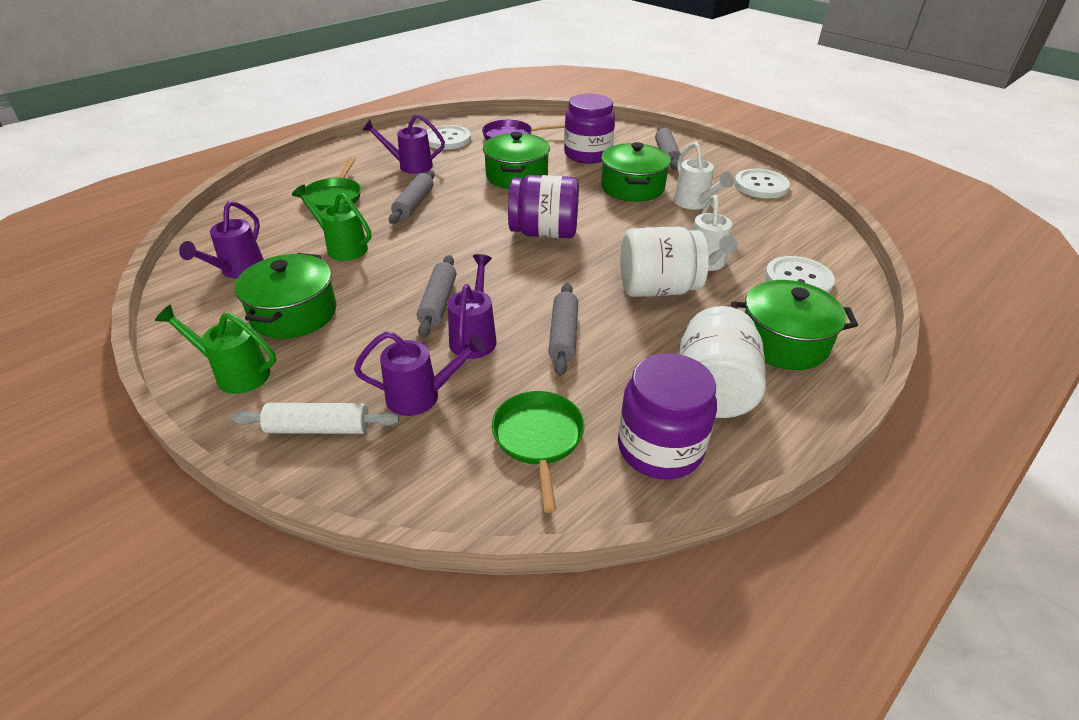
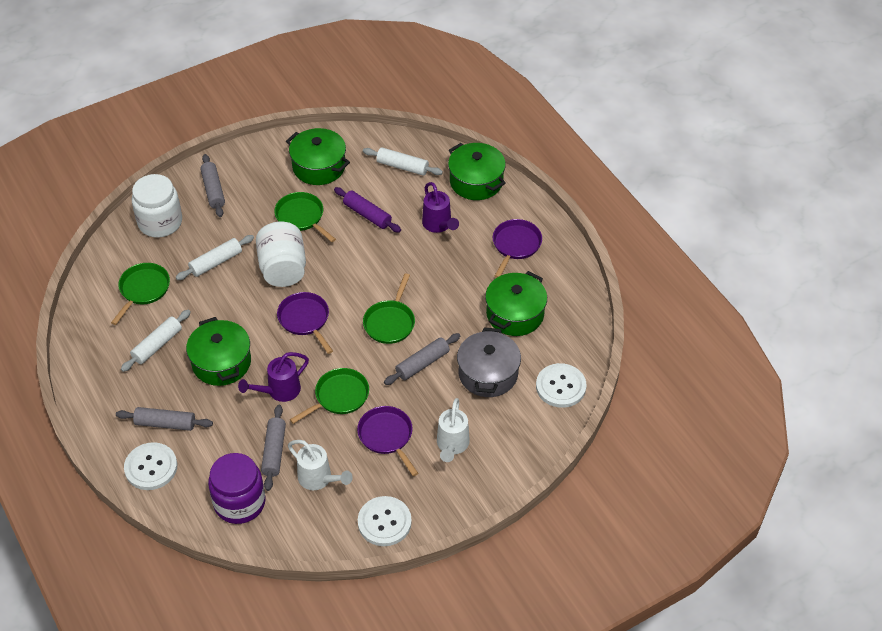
green pan: 2 -> 4
green watering can: 2 -> 0
grey pot: 0 -> 1
purple jar: 3 -> 1
purple pan: 1 -> 3
purple rolling pin: 0 -> 1
purple watering can: 4 -> 2
white rolling pin: 1 -> 3

